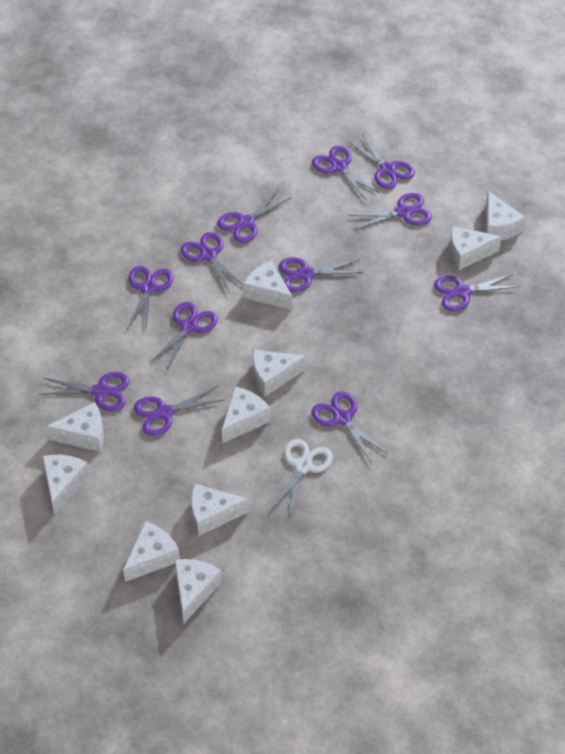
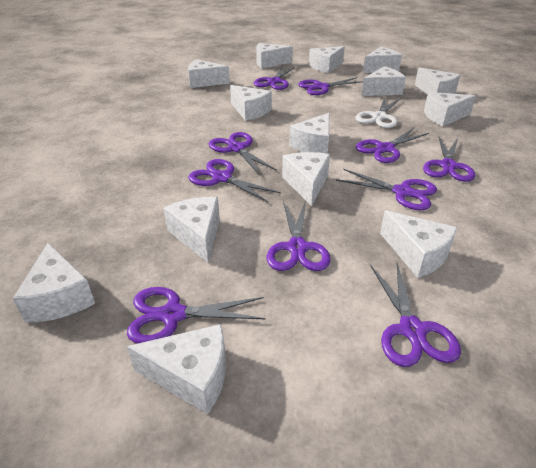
purple scissors: 12 -> 10
white cheese: 10 -> 14

